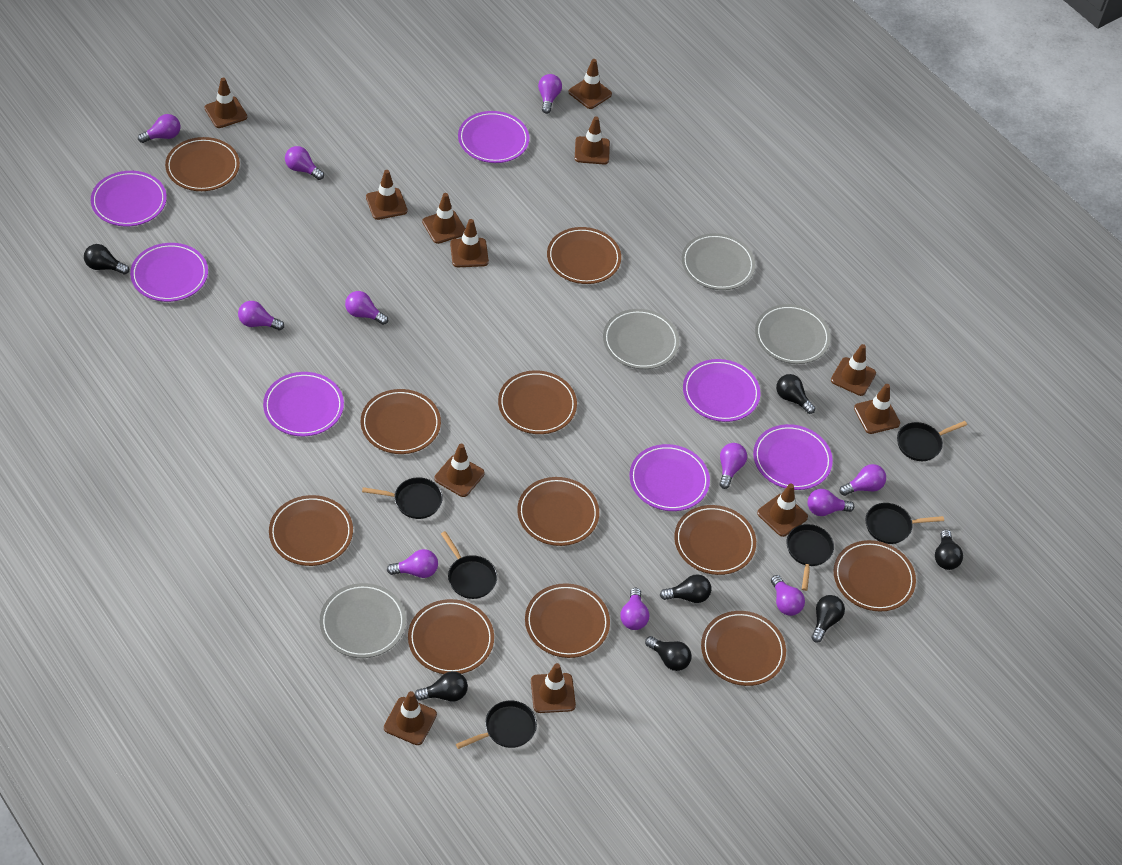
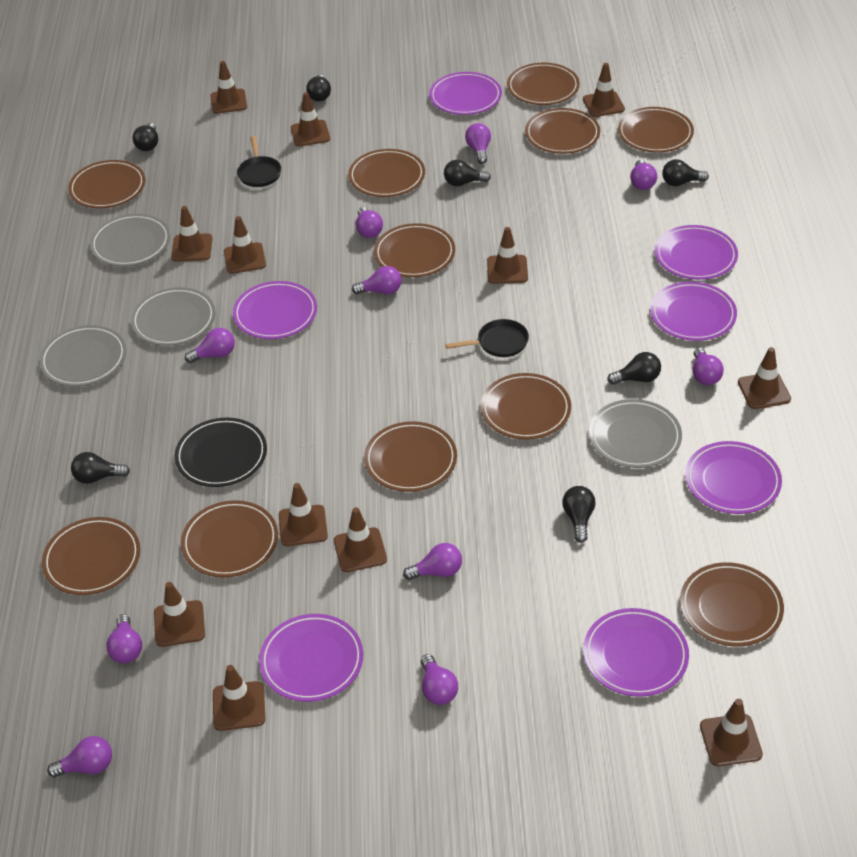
black pan: 6 -> 2
black plate: 0 -> 1
purple light bulb: 11 -> 10

